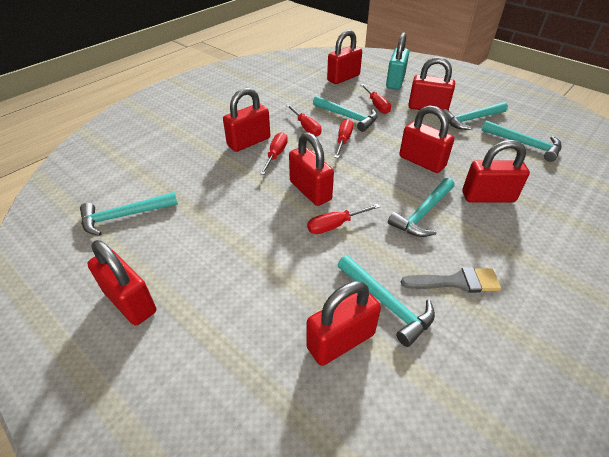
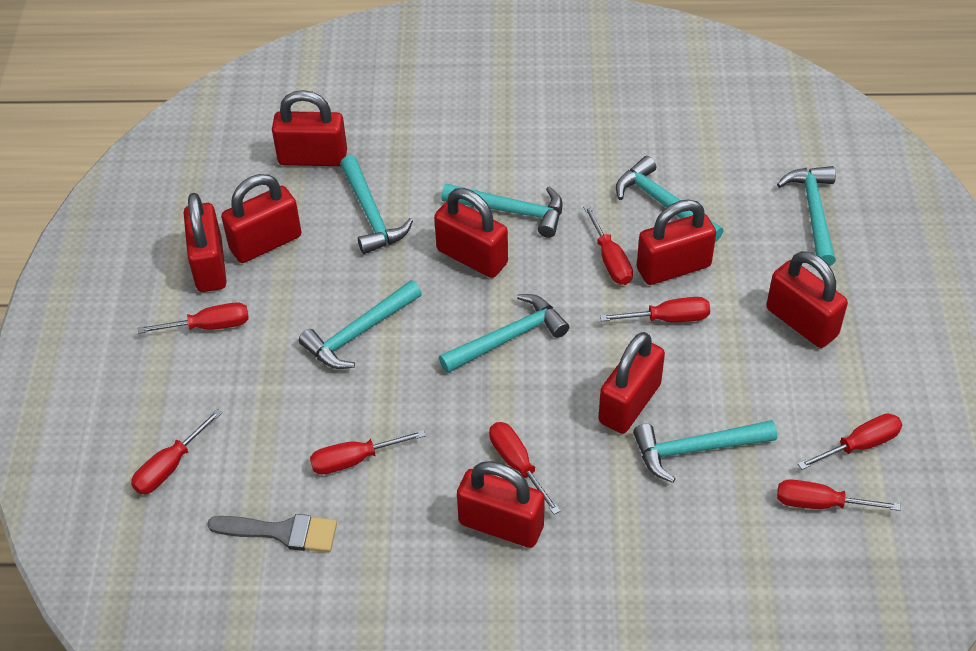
red screwdriver: 5 -> 8
turquoise hammer: 6 -> 7
turquoise padlock: 1 -> 0

